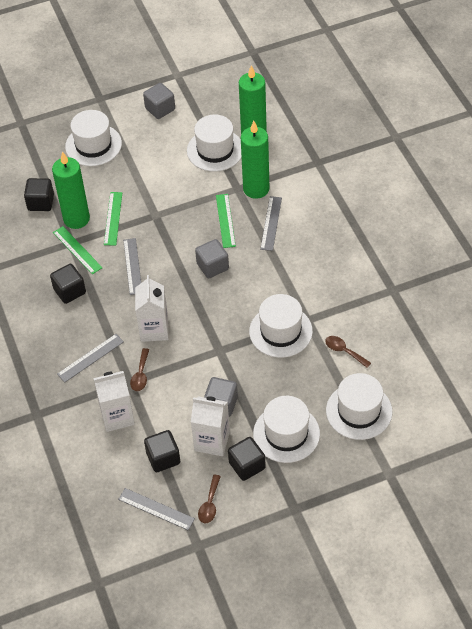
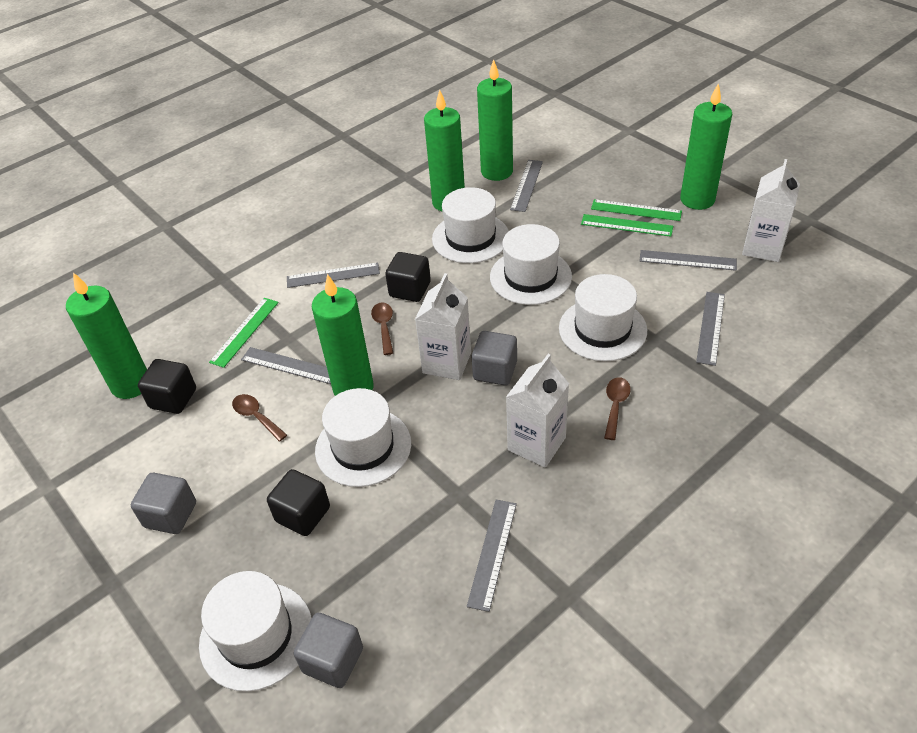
black cube: 4 -> 3
green candle: 3 -> 5
grey ruler: 4 -> 6

